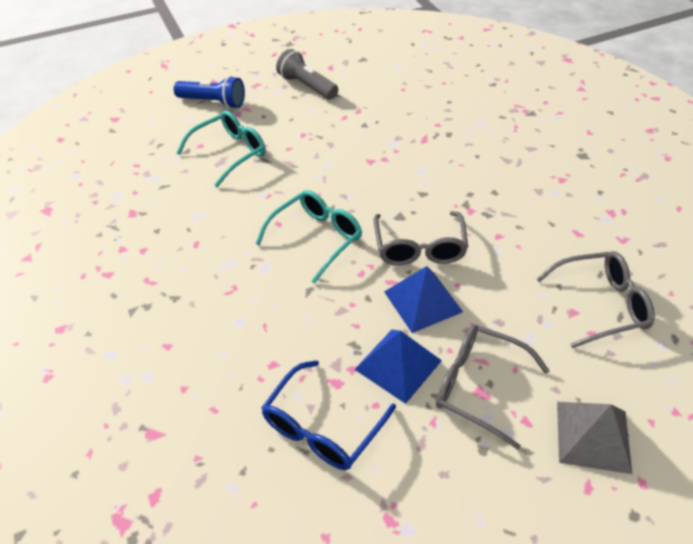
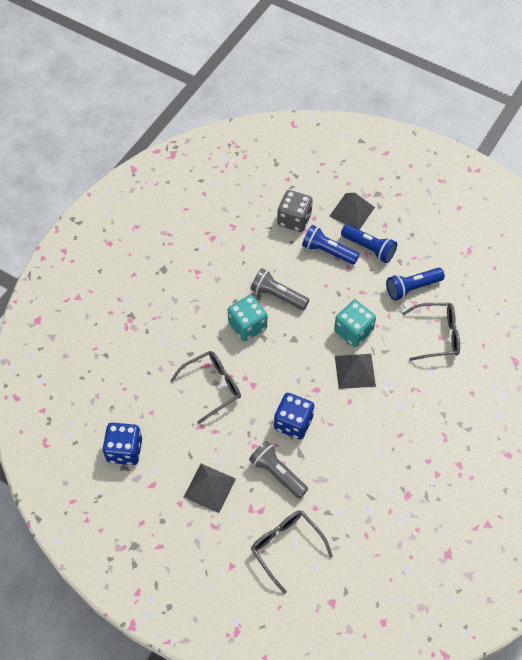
blue dice: 0 -> 2
blue flashlight: 1 -> 3
blue glasses: 1 -> 0
blue pyramid: 2 -> 0
grey dice: 0 -> 1
grey flashlight: 1 -> 2
grey pyramid: 1 -> 3
turquoise dice: 0 -> 2
turquoise glasses: 2 -> 0

